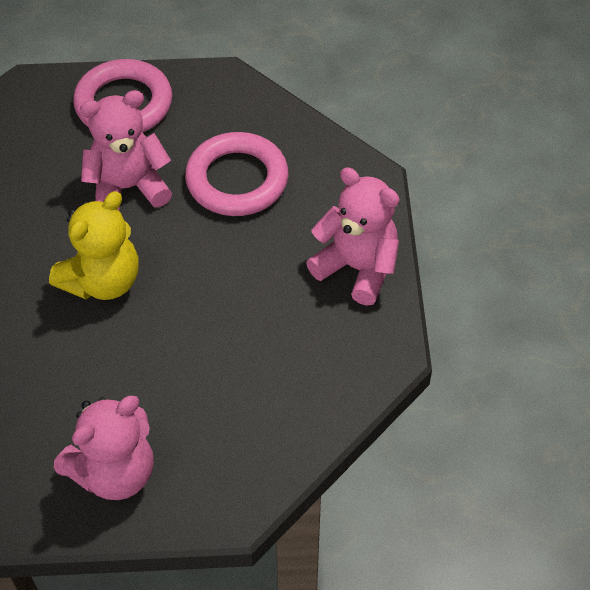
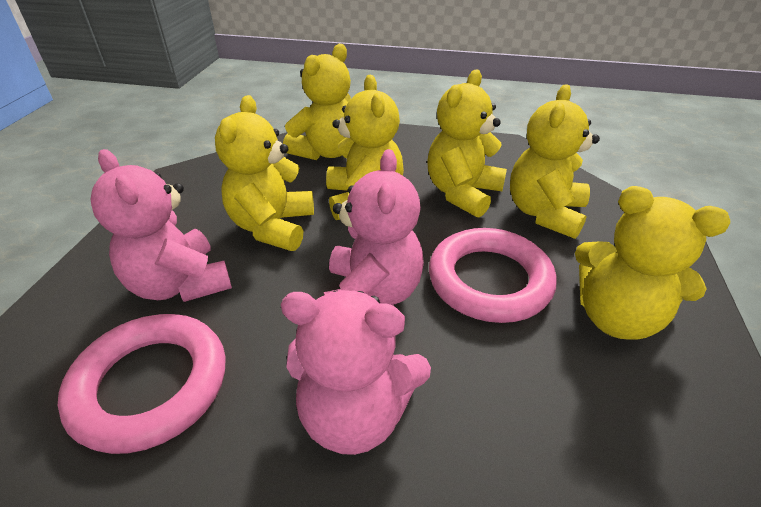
yellow teddy bear: 1 -> 6

